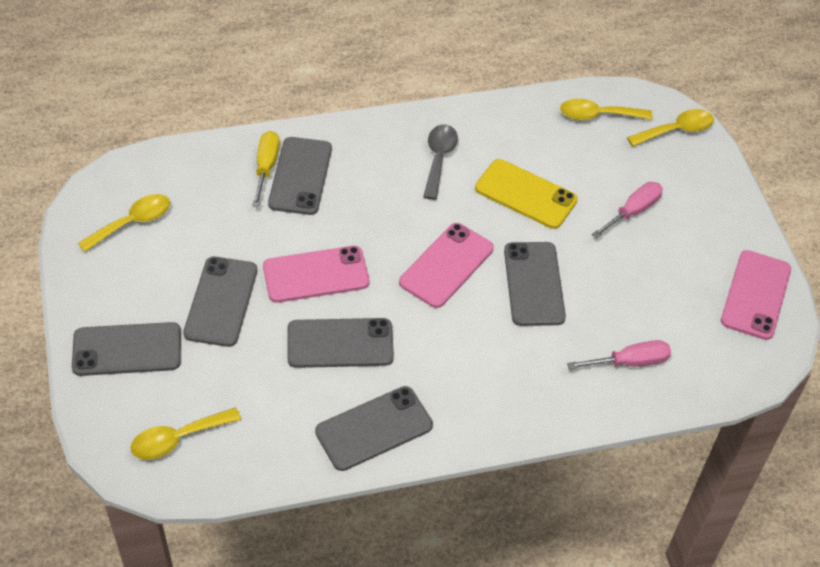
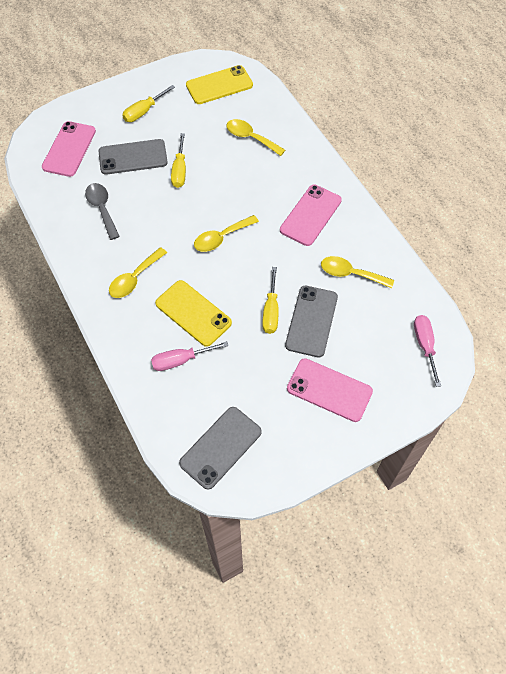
grey phone: 6 -> 3
yellow phone: 1 -> 2
yellow screwdriver: 1 -> 3

